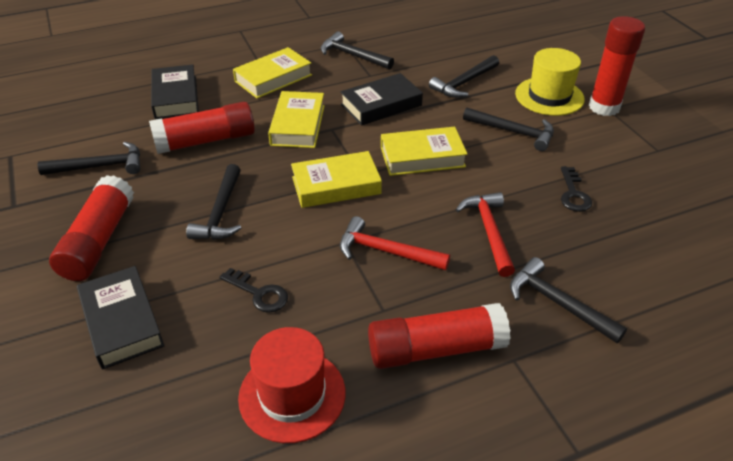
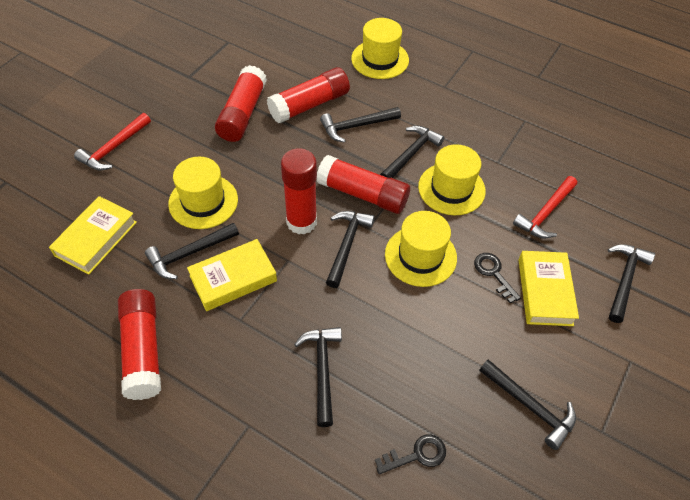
black book: 3 -> 0
black hammer: 6 -> 7
red glue stick: 4 -> 5
red hat: 1 -> 0
yellow book: 4 -> 3
yellow hat: 1 -> 4

